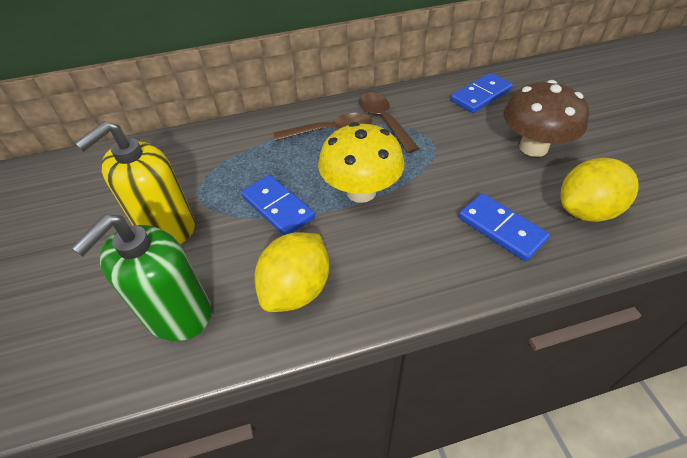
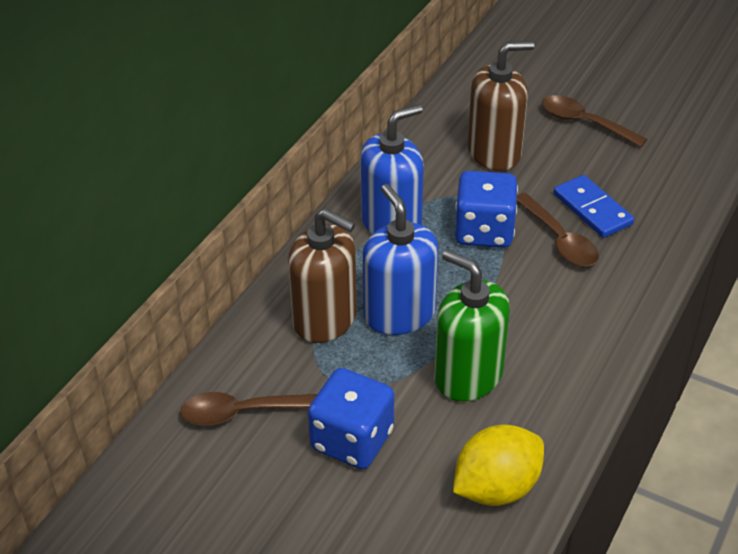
blue dice: 0 -> 2
blue domino: 3 -> 1
blue soap dispenser: 0 -> 2
brown mushroom: 1 -> 0
brown soap dispenser: 0 -> 2
brown spoon: 2 -> 3
yellow lemon: 2 -> 1
yellow mushroom: 1 -> 0
yellow soap dispenser: 1 -> 0

